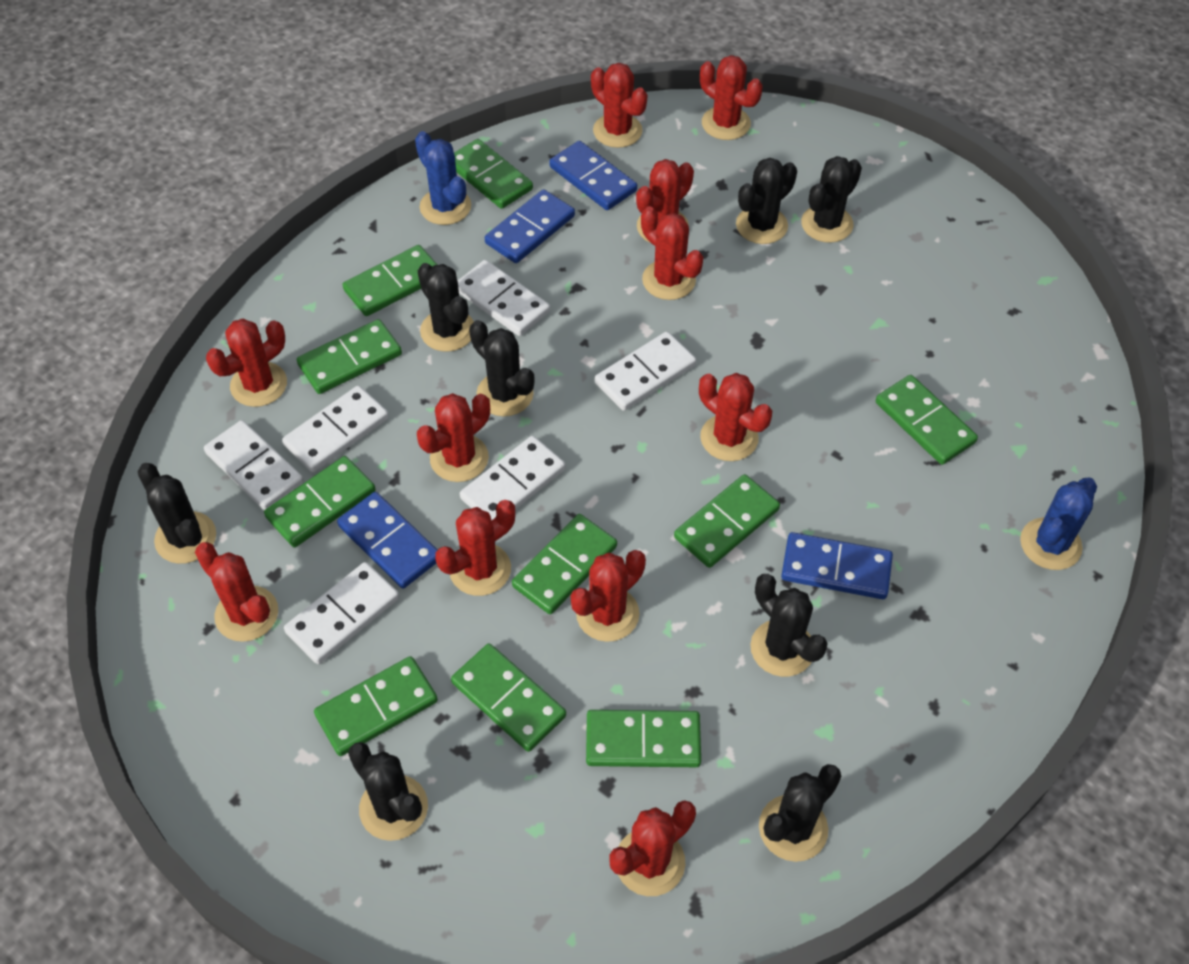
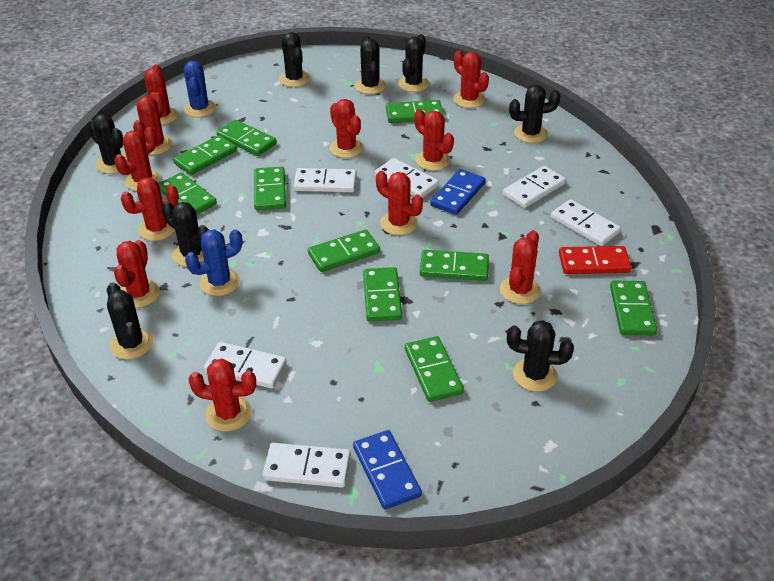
blue domino: 4 -> 2
red domino: 0 -> 1

